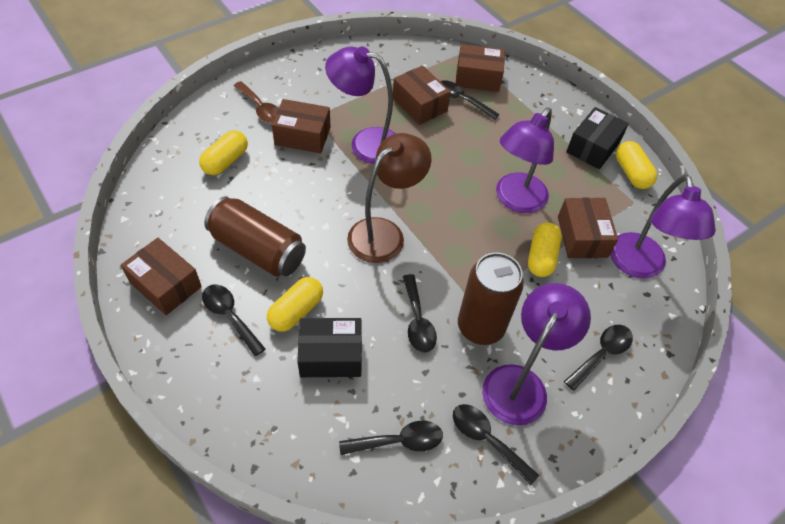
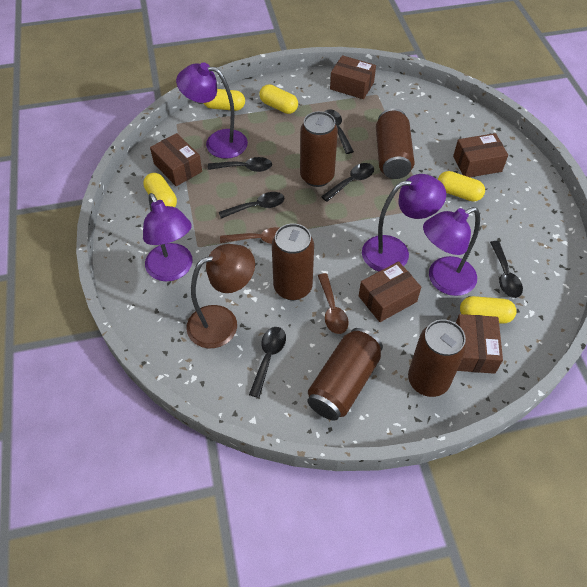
black box: 2 -> 0
brown can: 2 -> 5
brown spoon: 1 -> 2
yellow capsule: 4 -> 5

